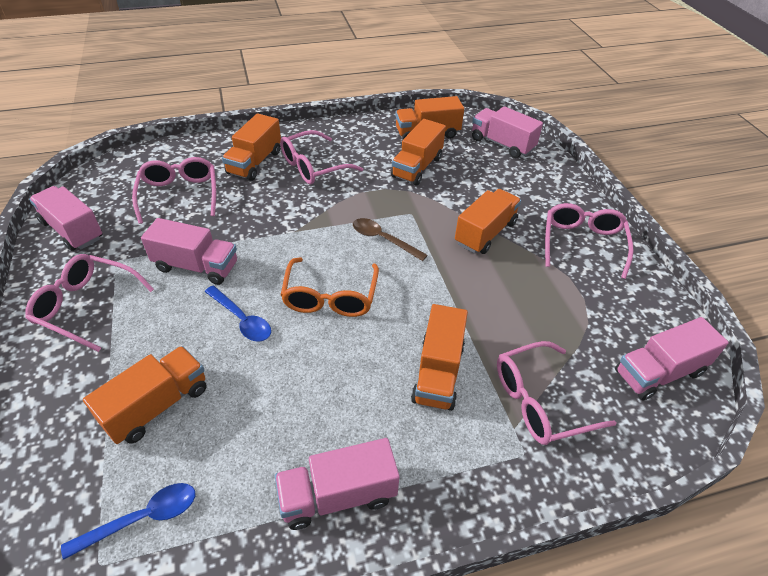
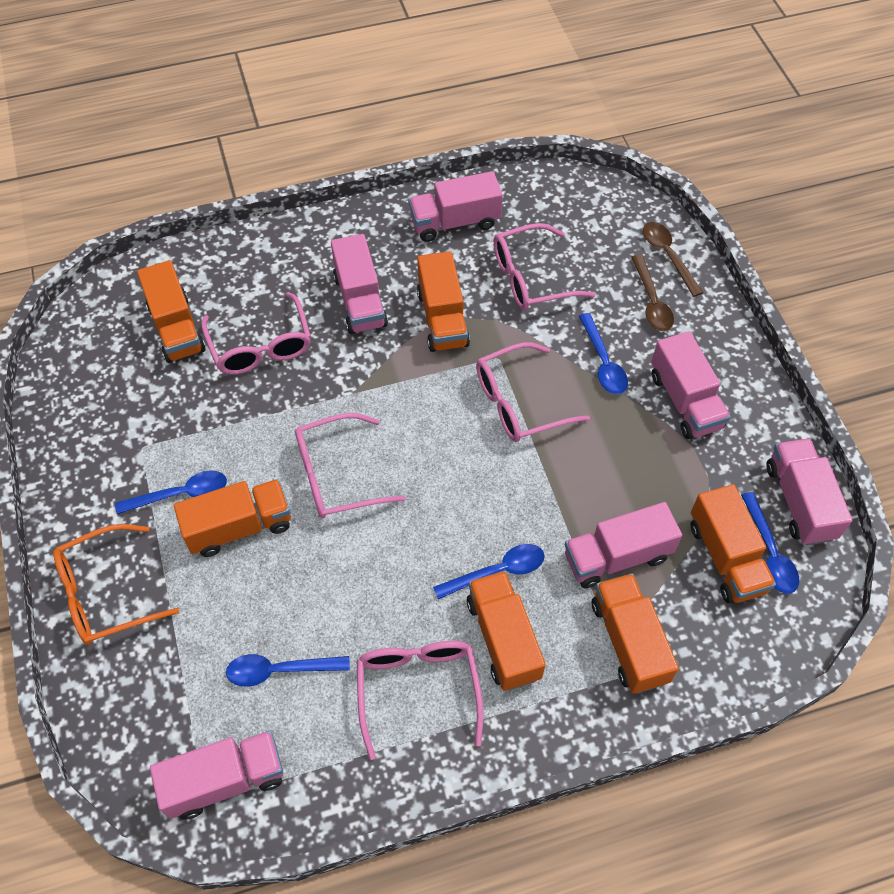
blue spoon: 2 -> 5
brown spoon: 1 -> 2
pink truck: 5 -> 6

